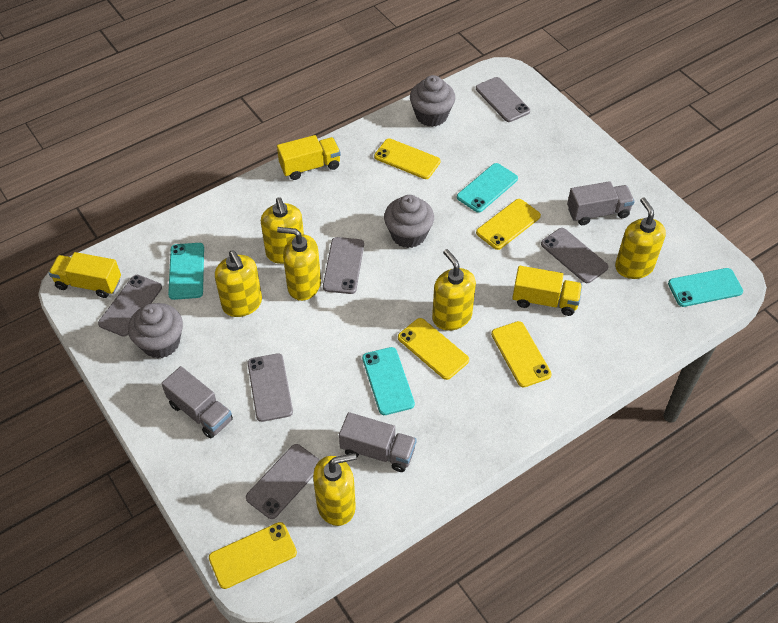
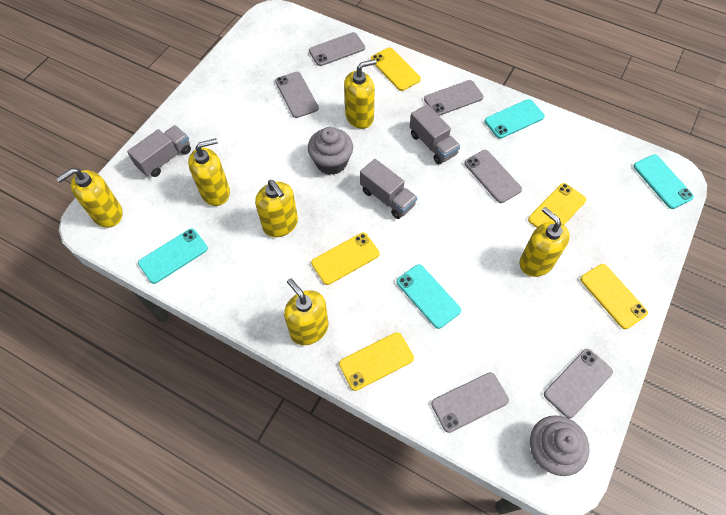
grey cupcake: 3 -> 2
yellow truck: 3 -> 0

